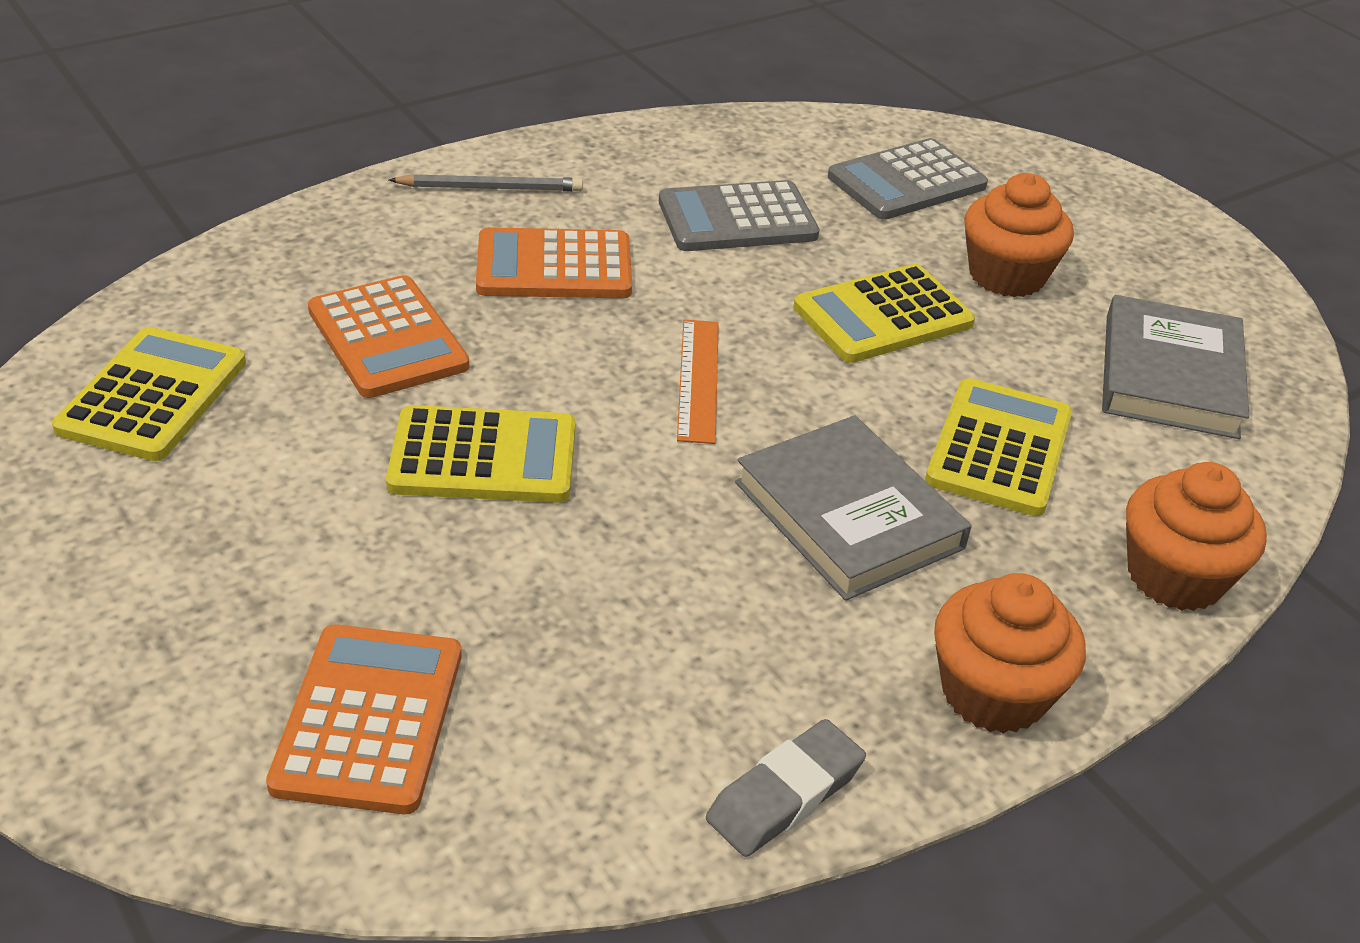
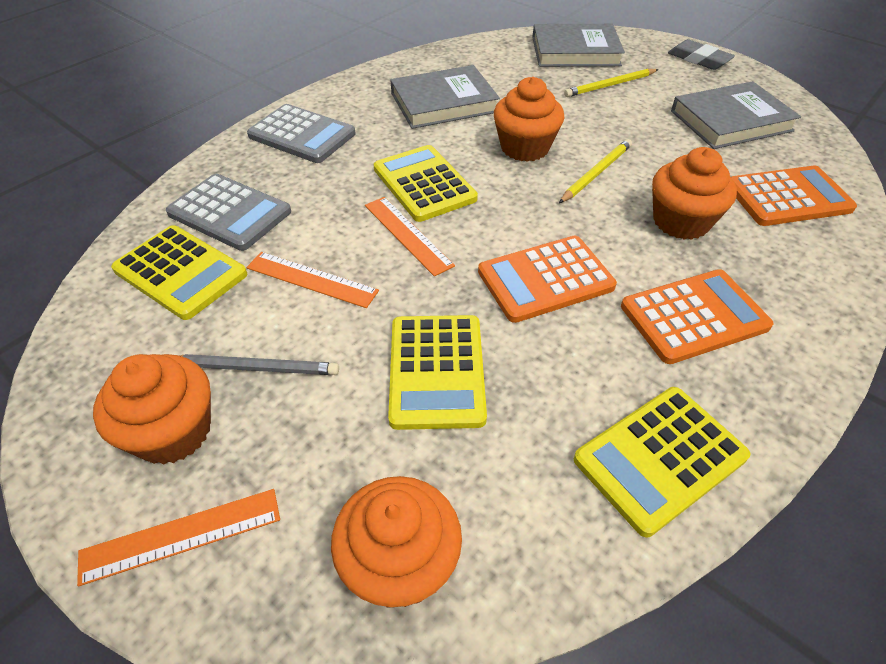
grey book: 2 -> 3
orange cupcake: 3 -> 4
orange ruler: 1 -> 3
yellow pencil: 0 -> 2

